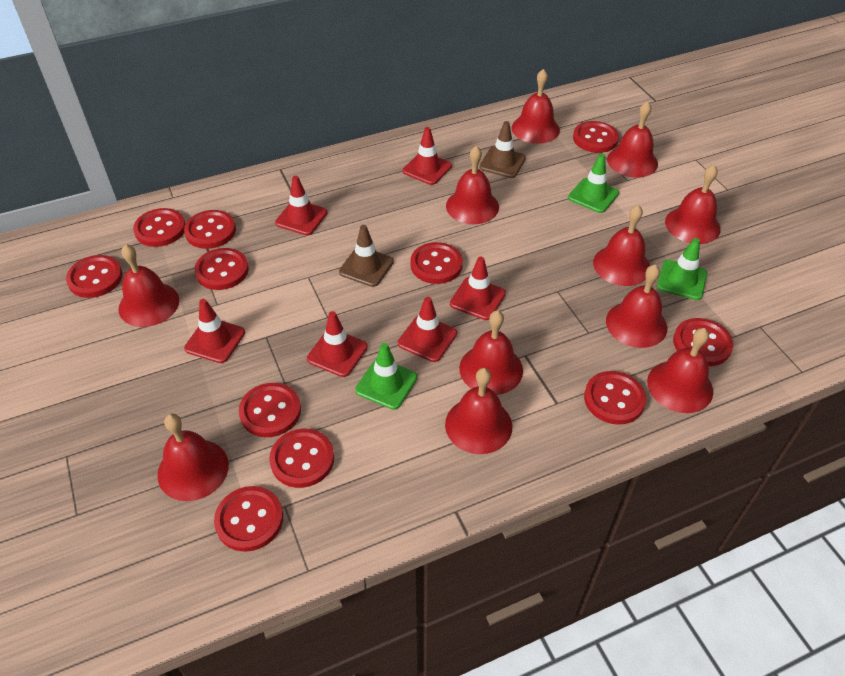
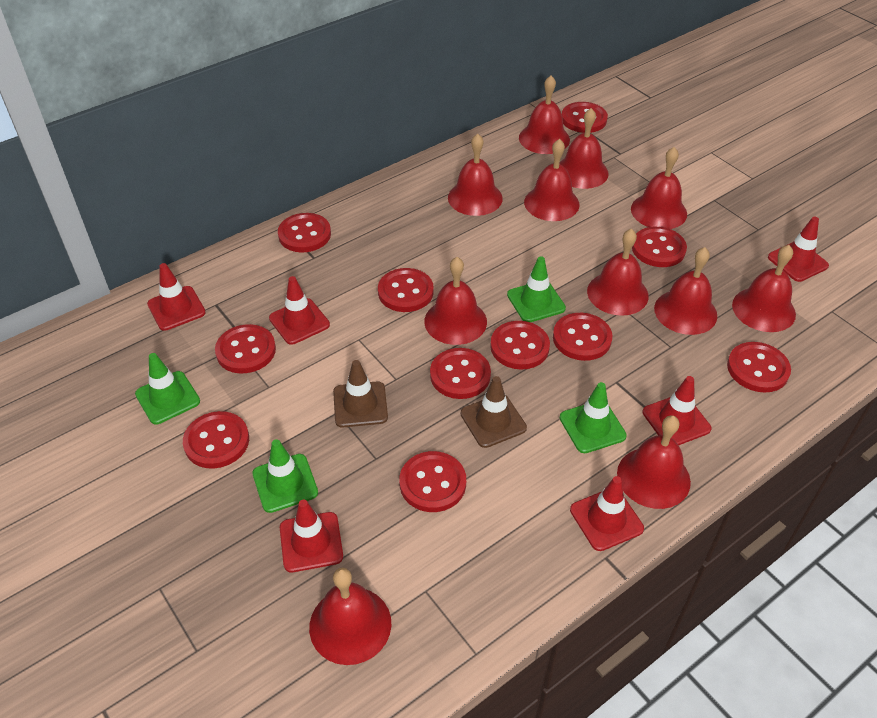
green traffic cone: 3 -> 4

